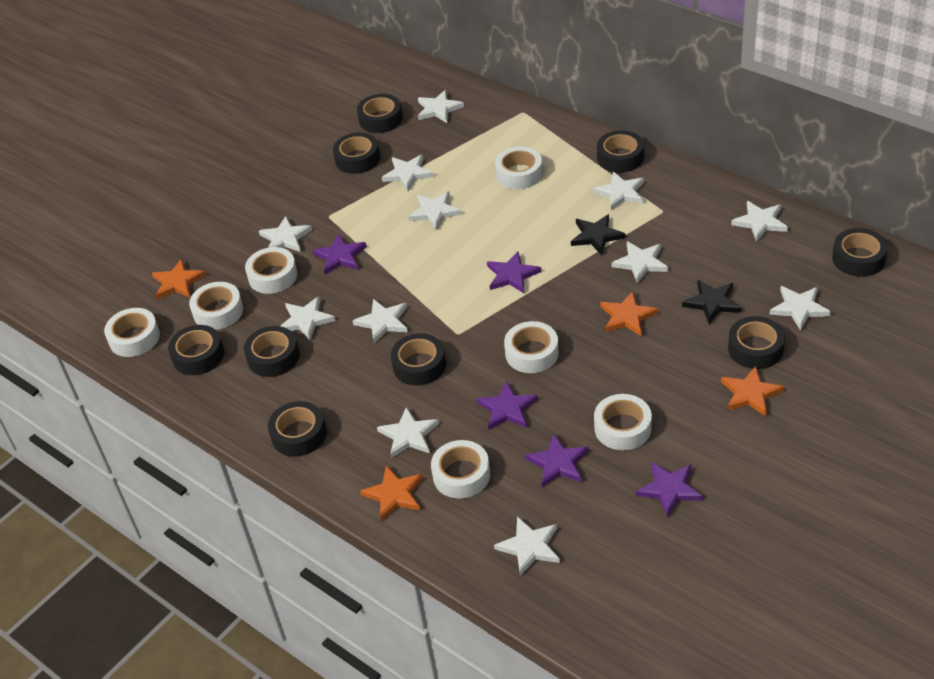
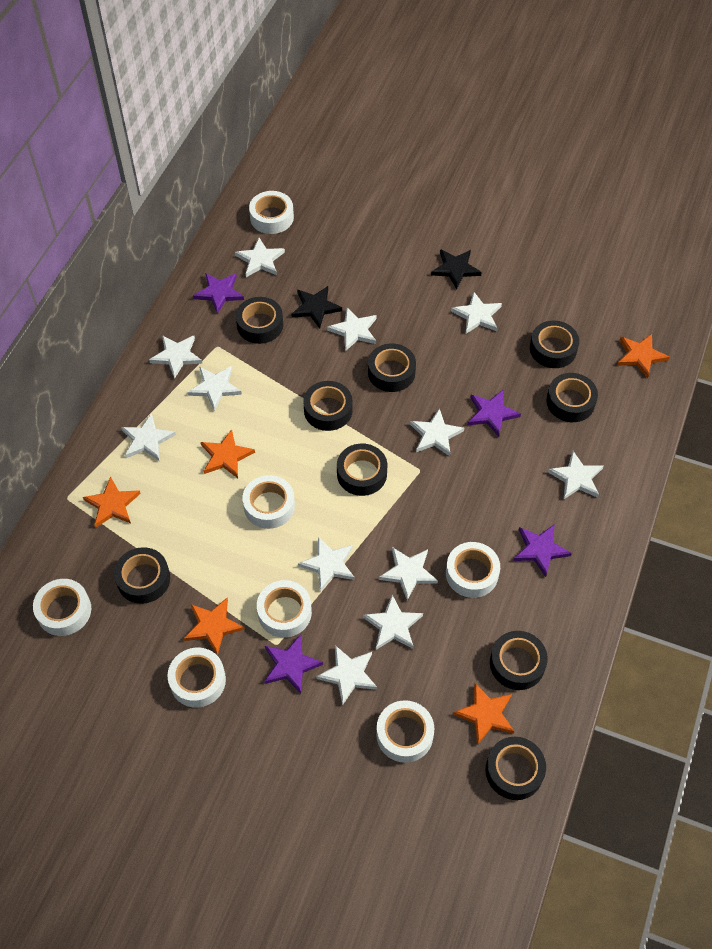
orange star: 4 -> 5
purple star: 5 -> 4

